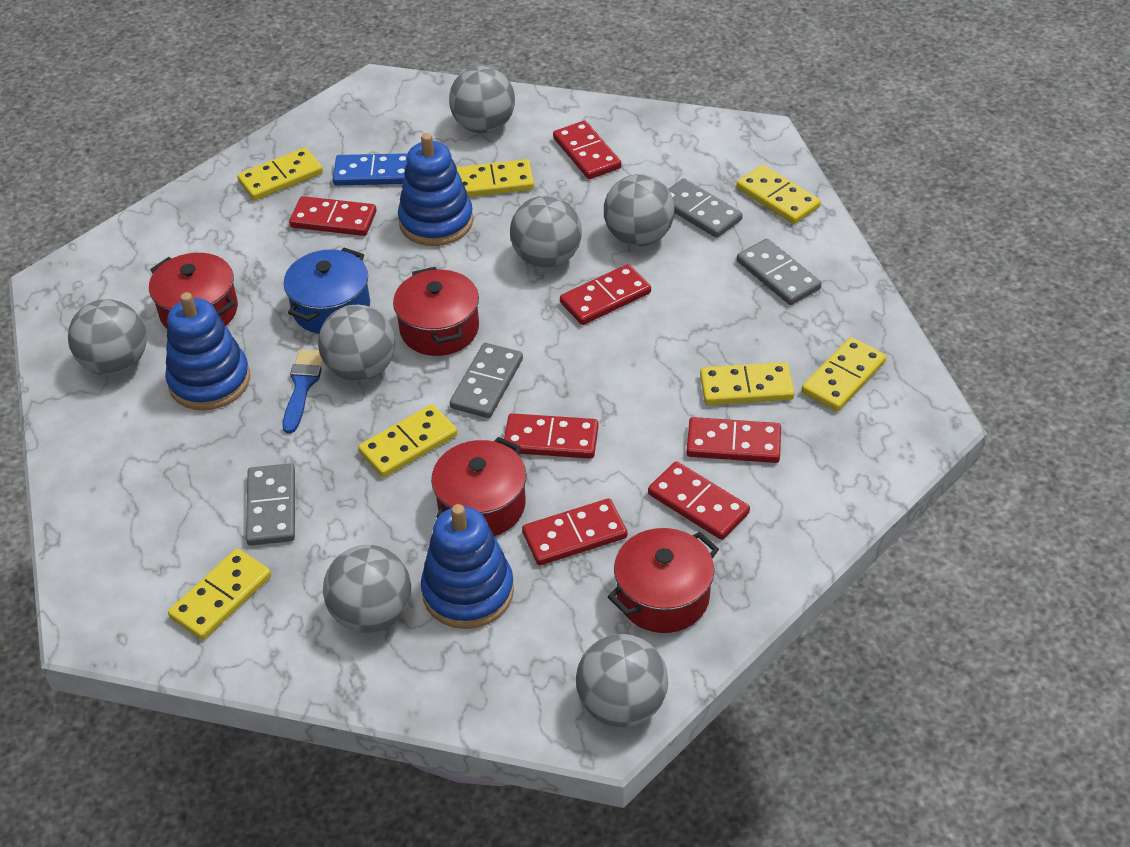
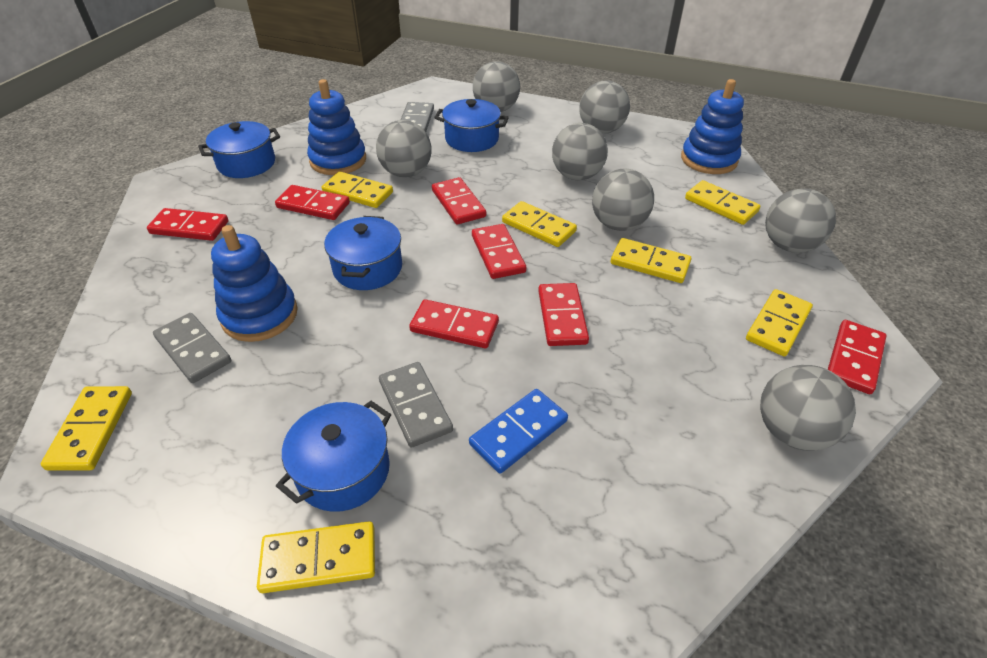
blue brush: 1 -> 0
blue pot: 1 -> 4
grey domino: 4 -> 3
red pot: 4 -> 0

